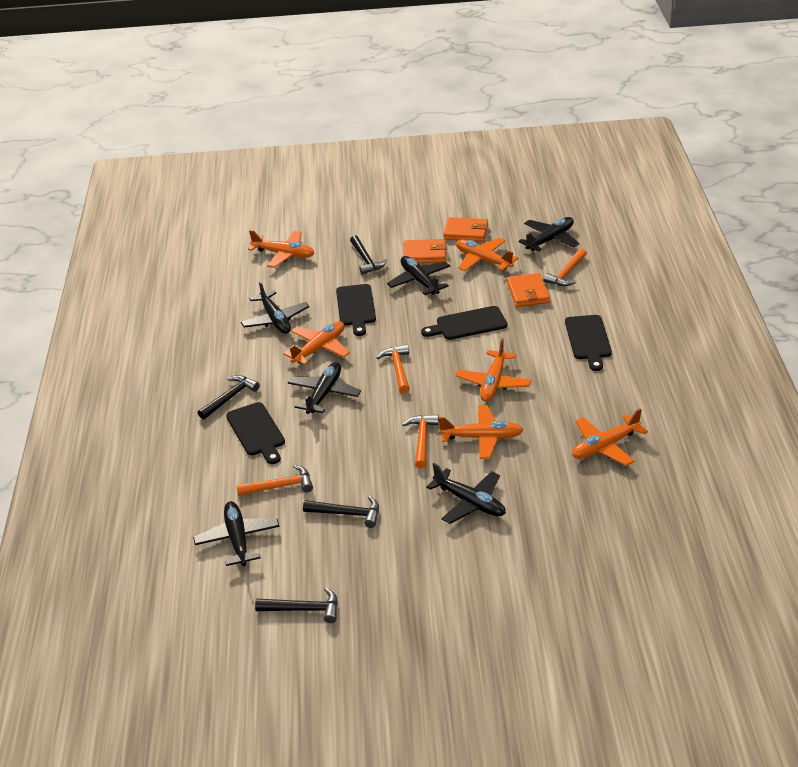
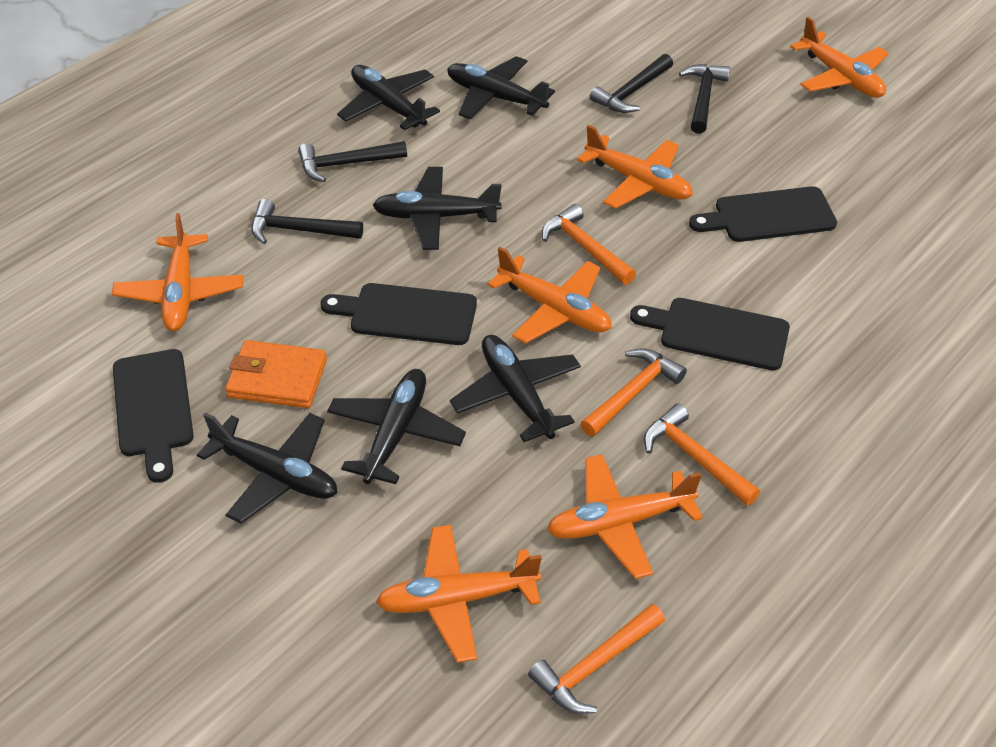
orange wallet: 3 -> 1

